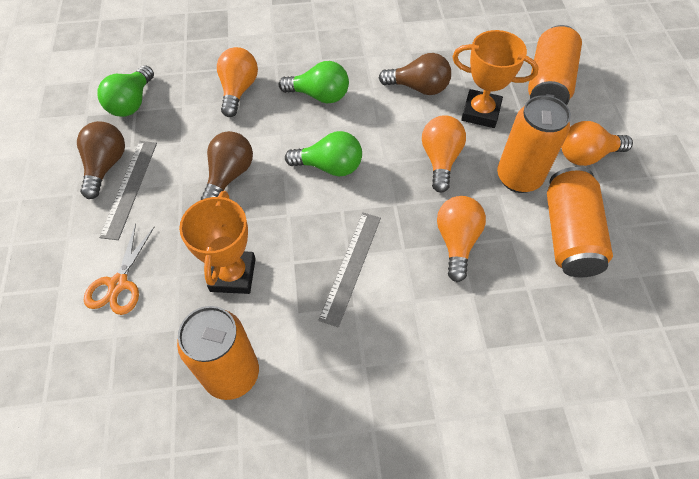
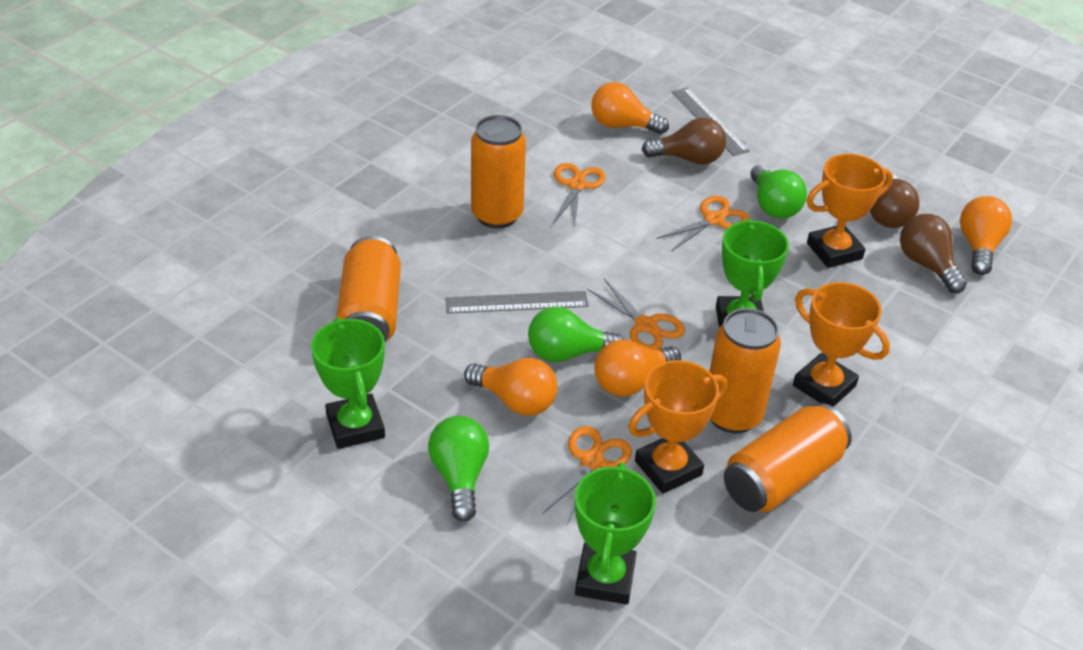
green trophy: 0 -> 3
orange scissors: 1 -> 4
orange trophy: 2 -> 3

